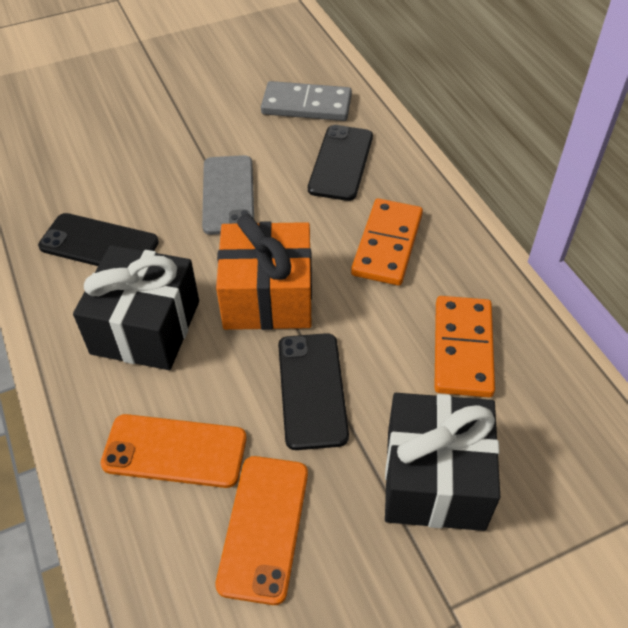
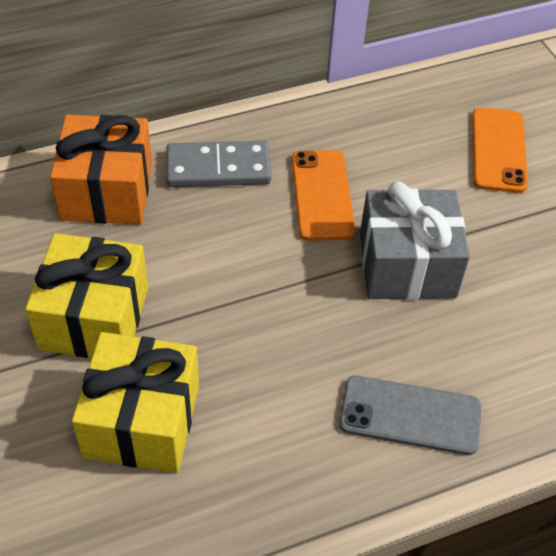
black gift: 2 -> 0
black phone: 3 -> 0
grey gift: 0 -> 1
orange domino: 2 -> 0
yellow gift: 0 -> 2

